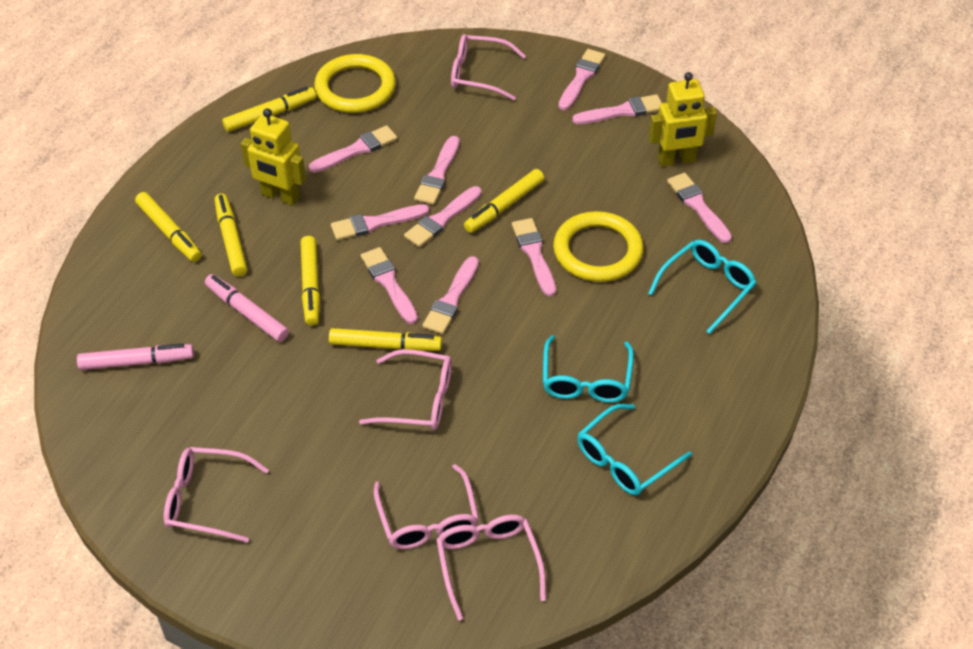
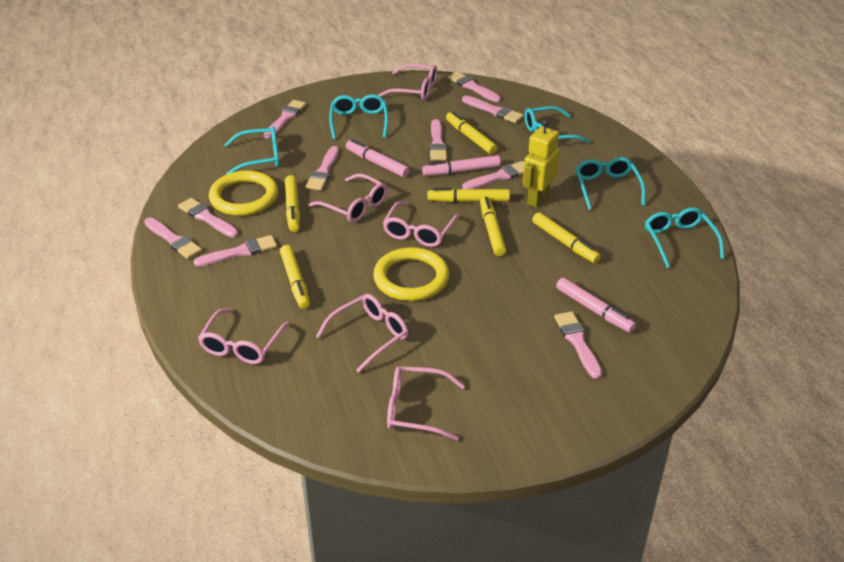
pink glasses: 5 -> 6
pink marker: 2 -> 3
turquoise glasses: 3 -> 5
yellow robot: 2 -> 1

